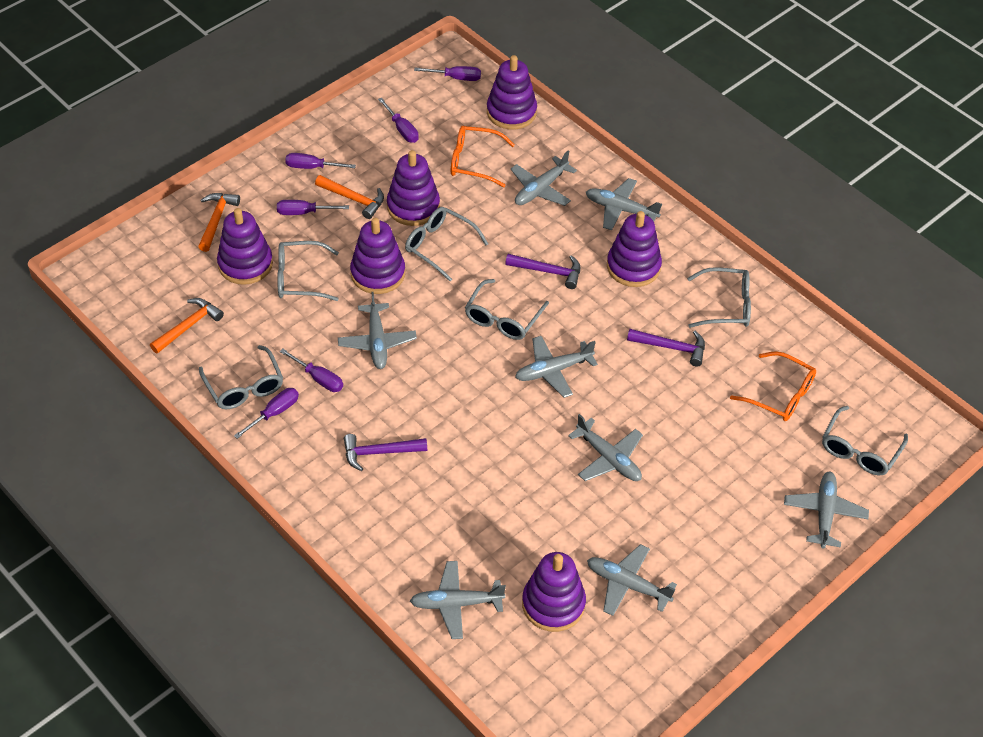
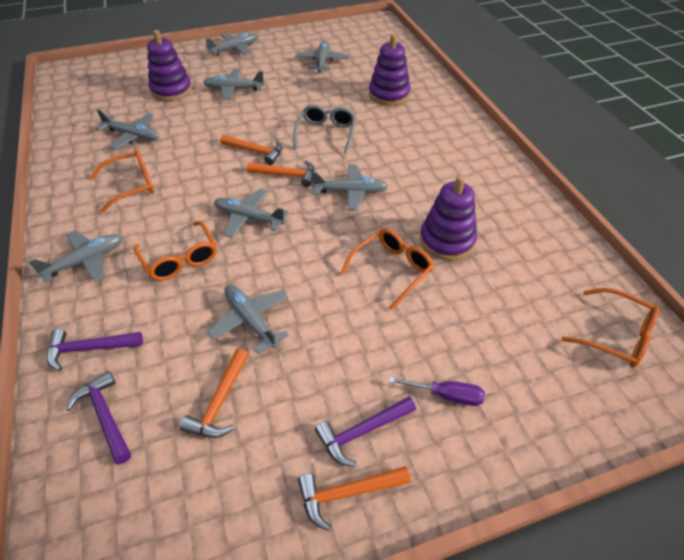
grey glasses: 6 -> 1
orange glasses: 2 -> 4
orange hammer: 3 -> 4
purple screwdriver: 6 -> 1
purple stacking toy: 6 -> 3

